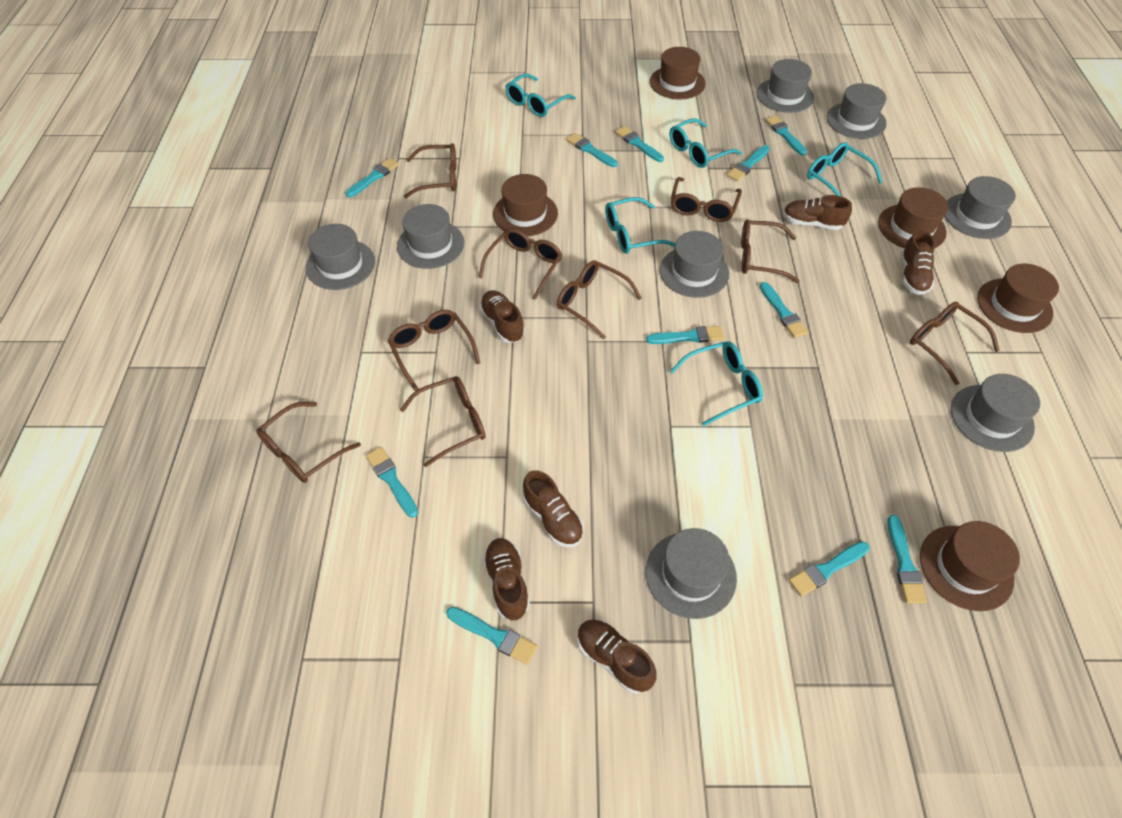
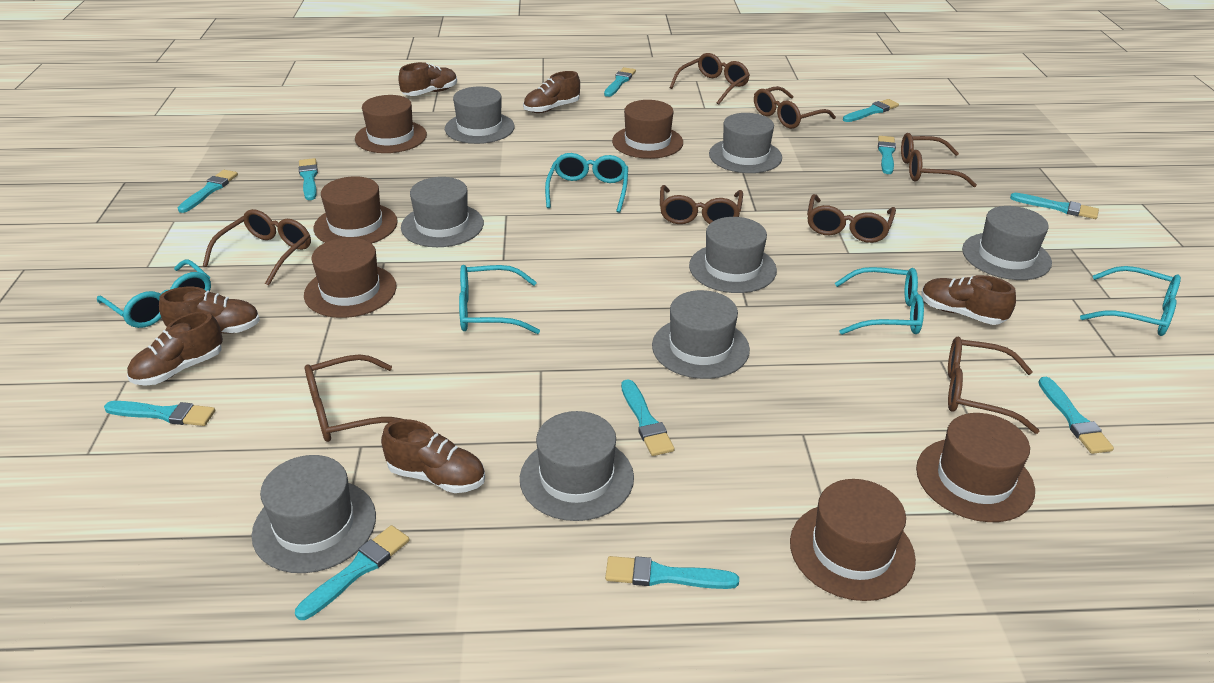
brown glasses: 9 -> 8
brown hat: 5 -> 6

